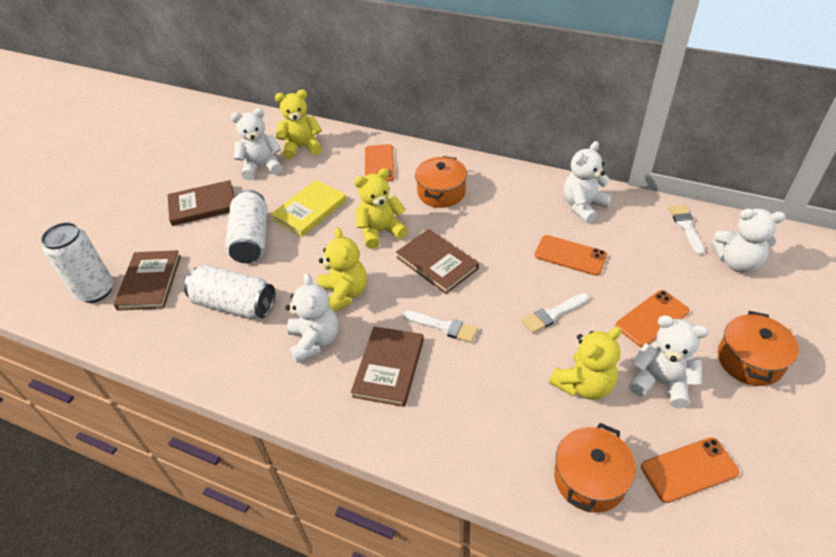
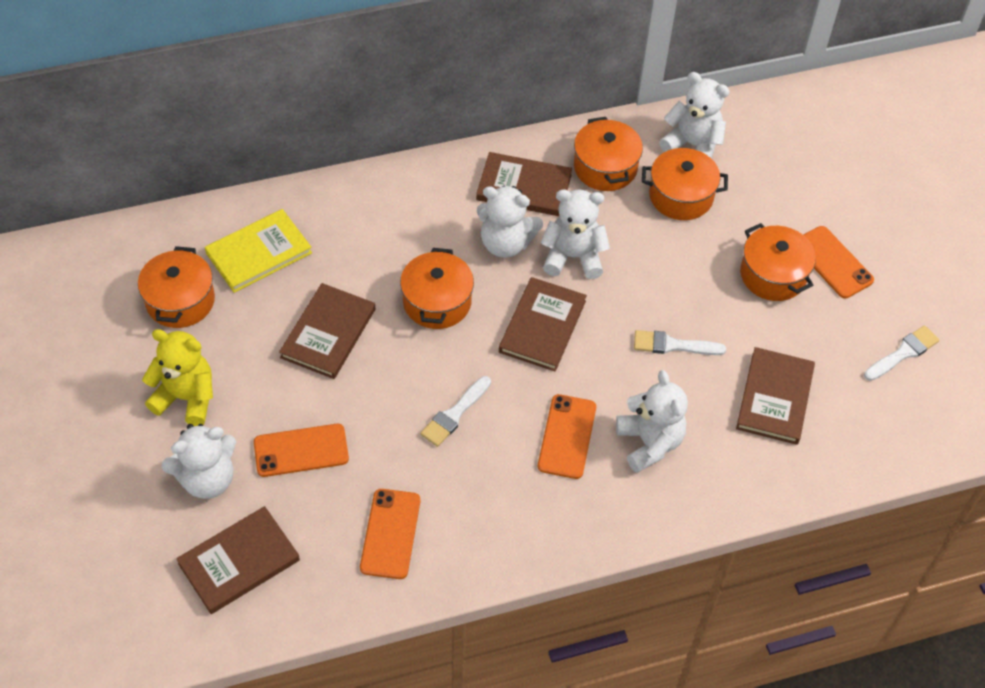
brown book: 4 -> 5
orange pot: 3 -> 5
white can: 3 -> 0
yellow teddy bear: 4 -> 1

